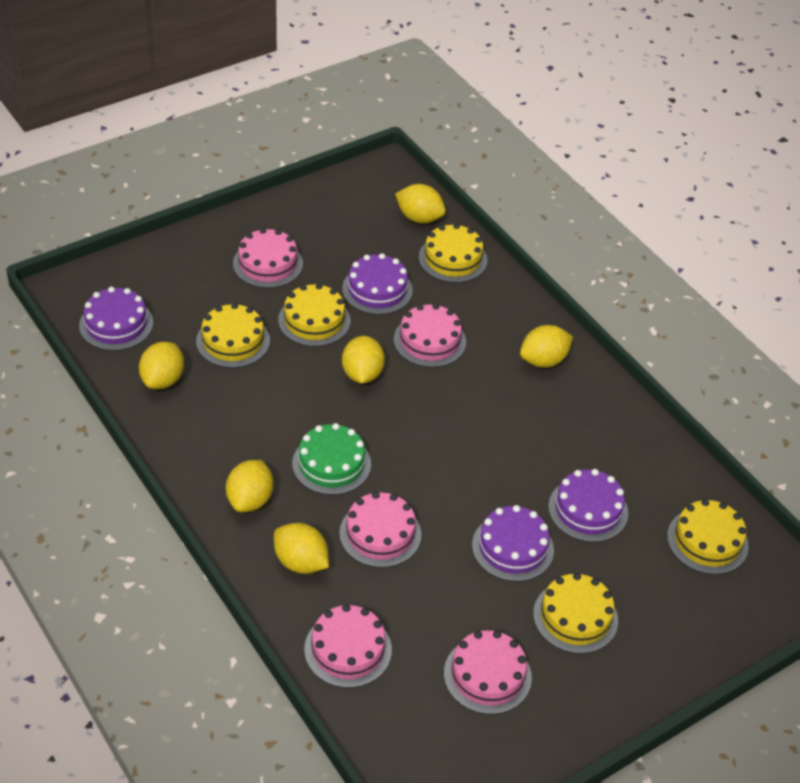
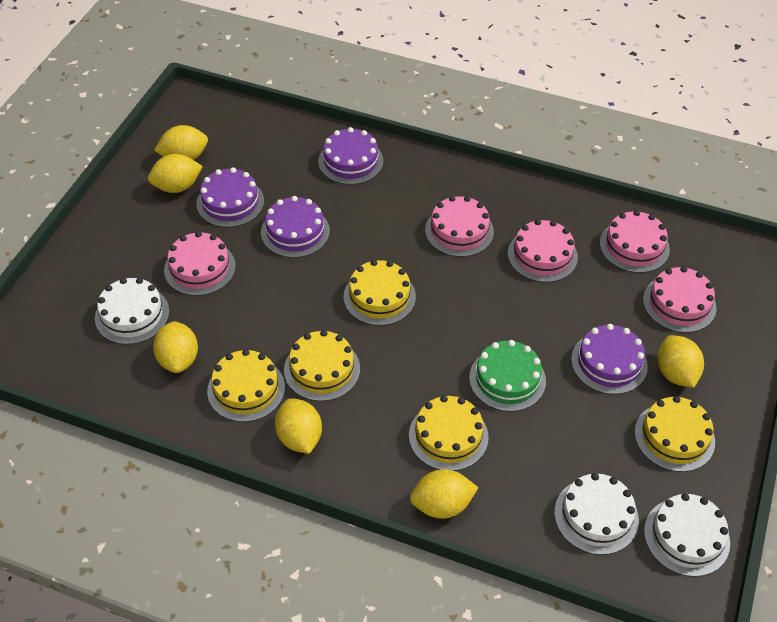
white cake: 0 -> 3

